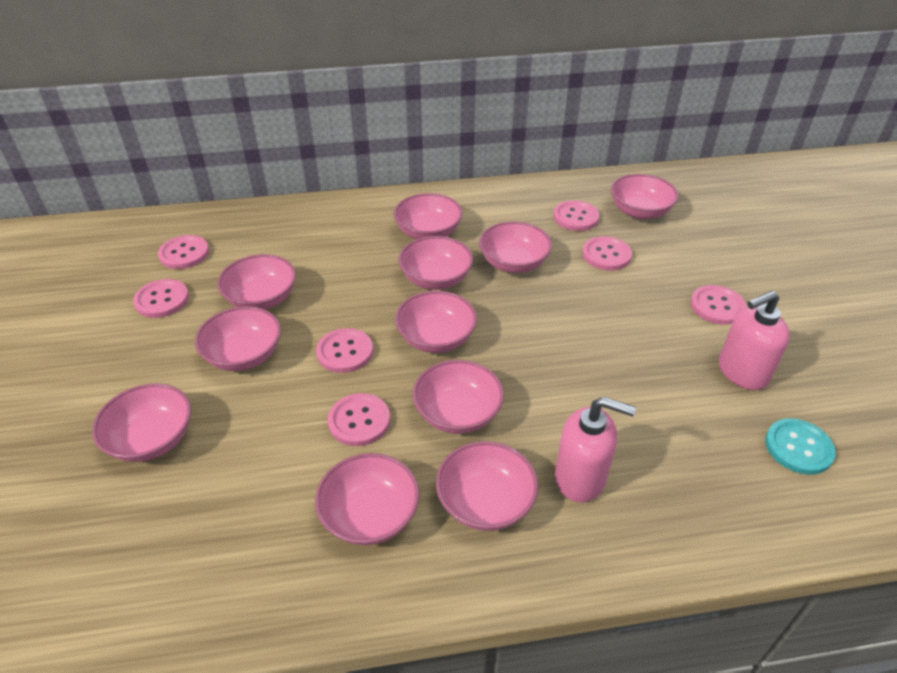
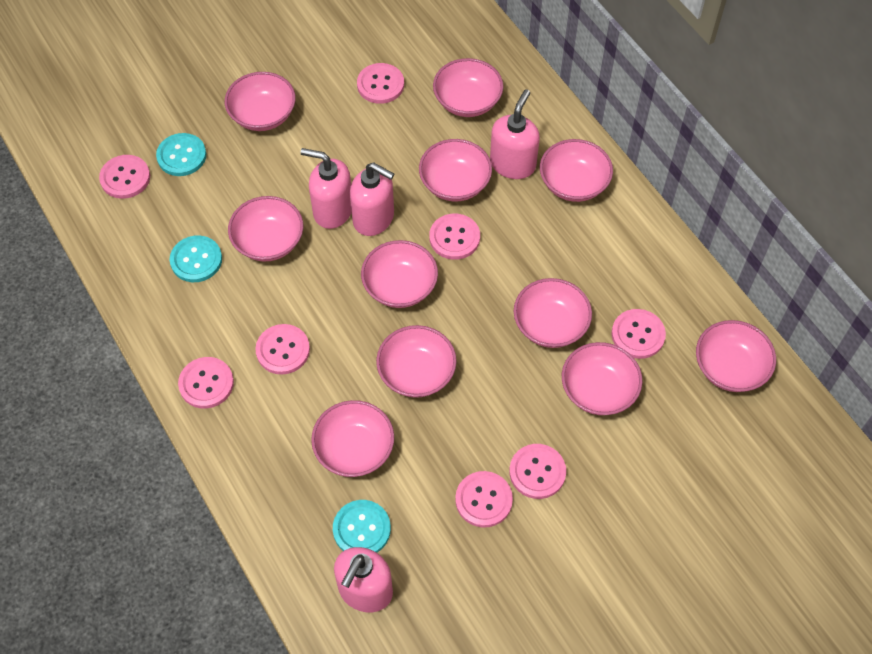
pink button: 7 -> 8
pink soap dispenser: 2 -> 4
turquoise button: 1 -> 3

